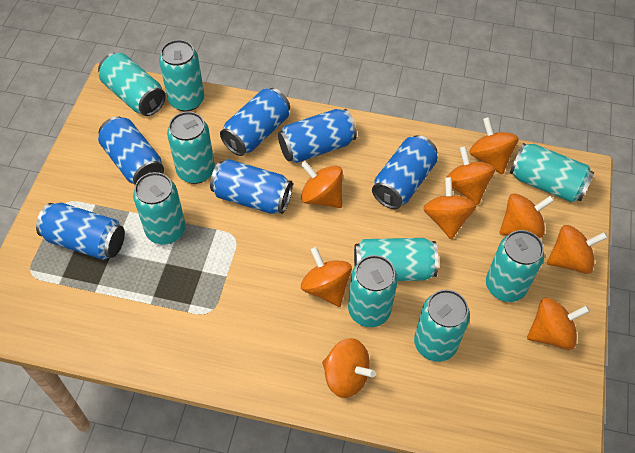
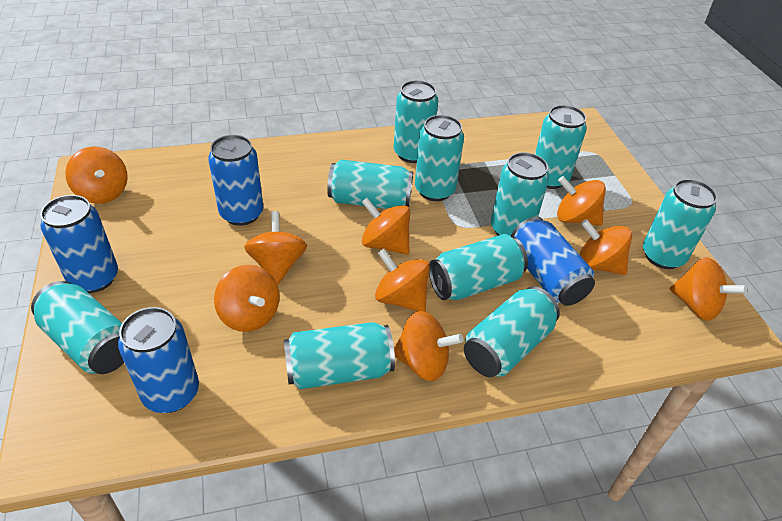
blue can: 6 -> 4
turquoise can: 9 -> 10

